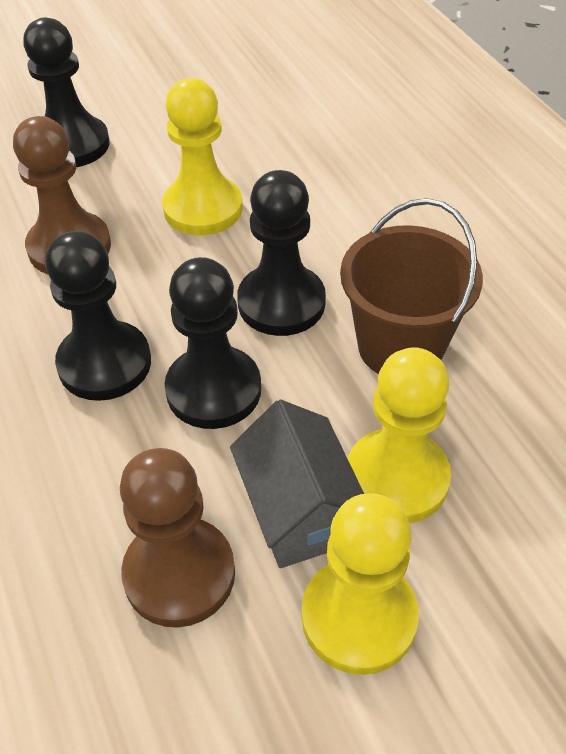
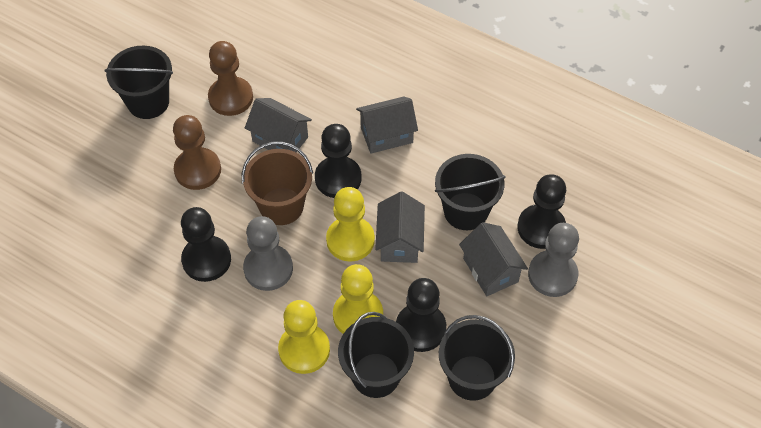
black bucket: 0 -> 4
grey house: 1 -> 4
grey pawn: 0 -> 2

